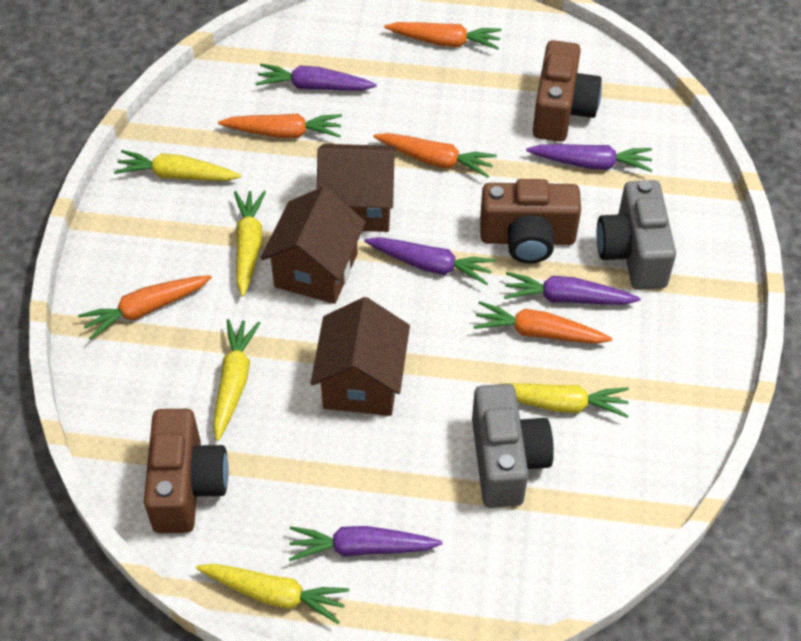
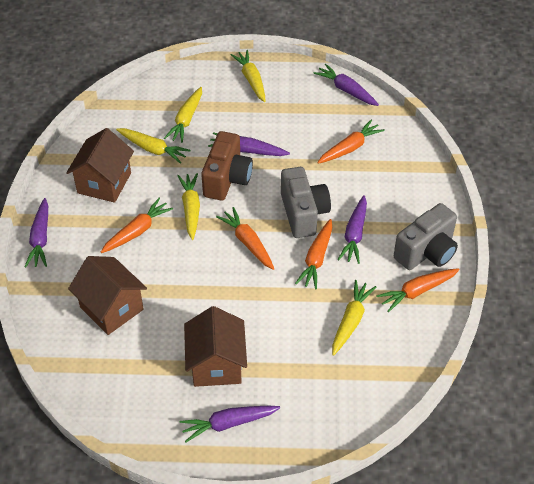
brown camera: 3 -> 1

